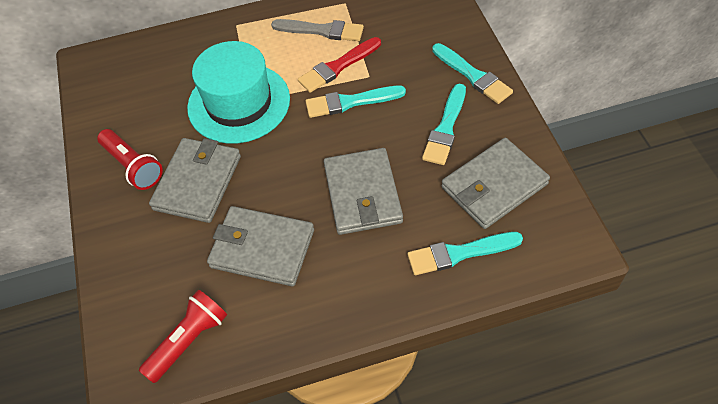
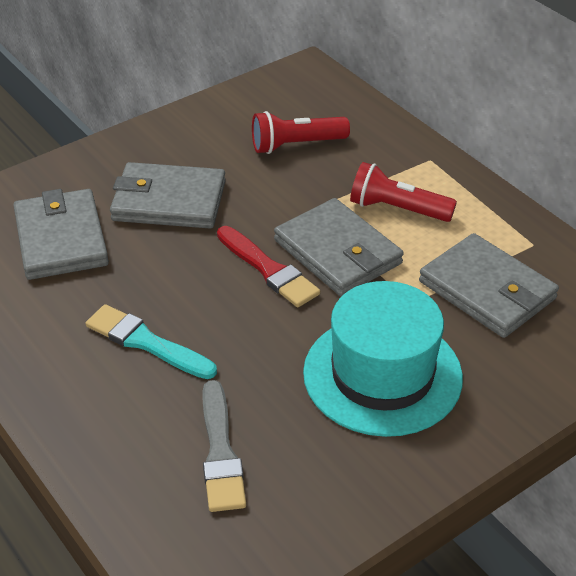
turquoise brush: 4 -> 1

